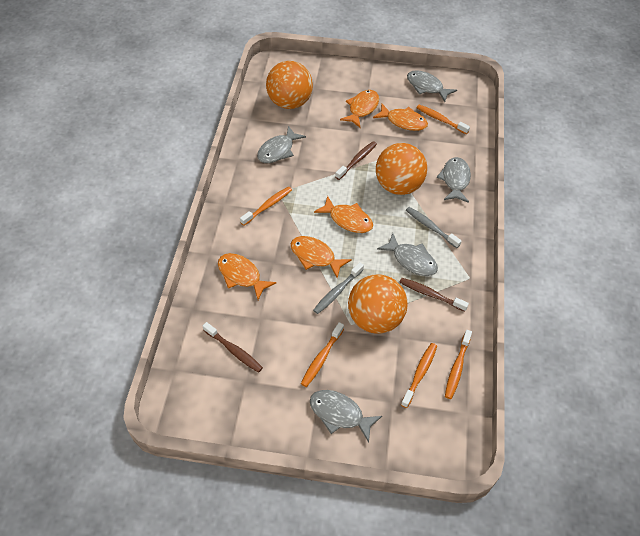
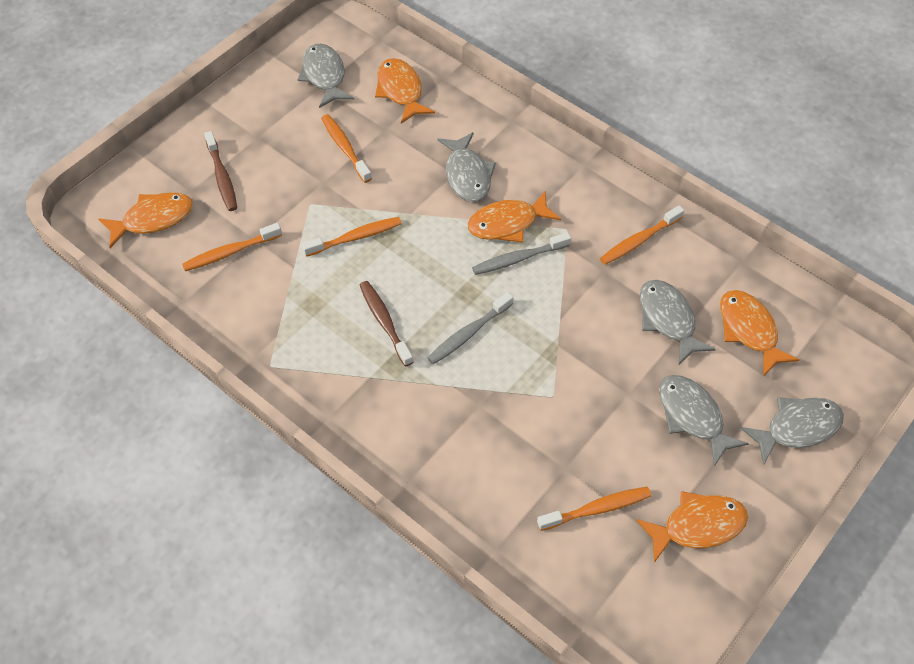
brown toothbrush: 3 -> 2
orange ball: 3 -> 0

